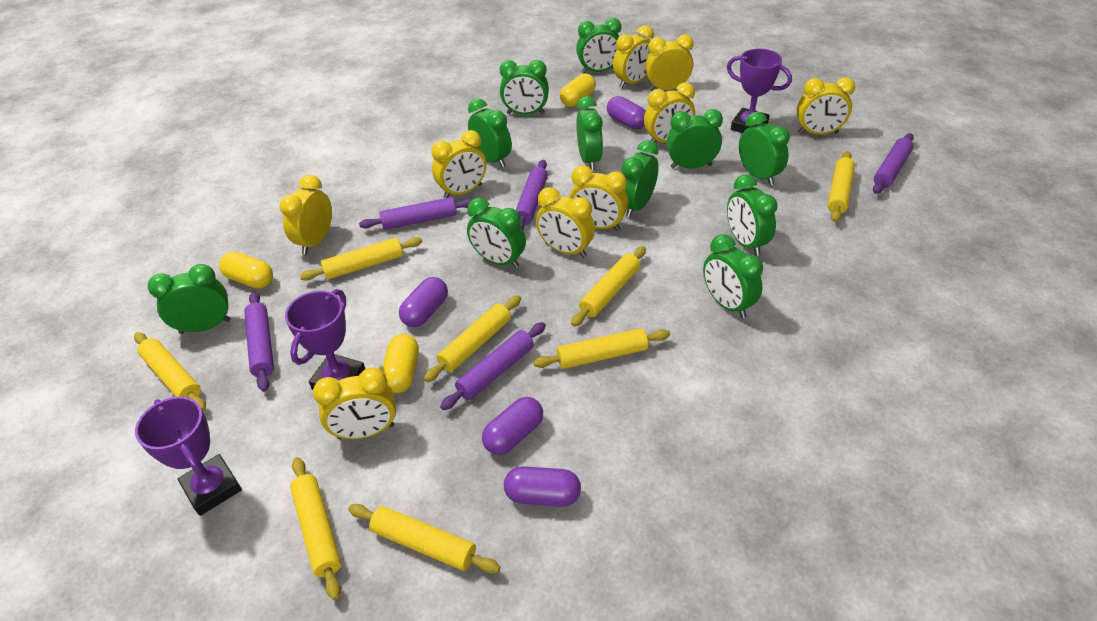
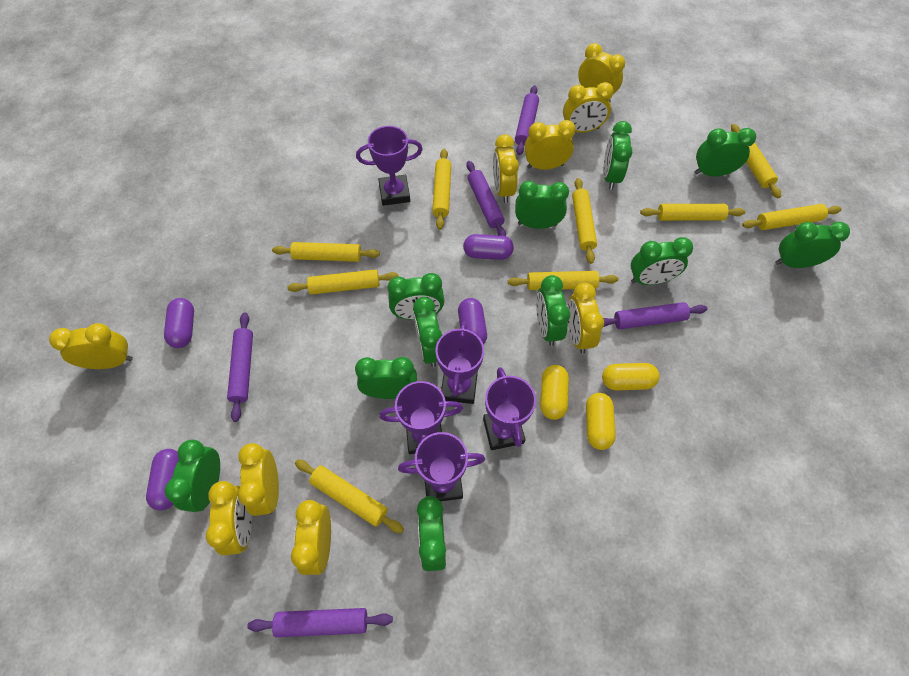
purple trophy: 3 -> 5
yellow rolling pin: 8 -> 9

